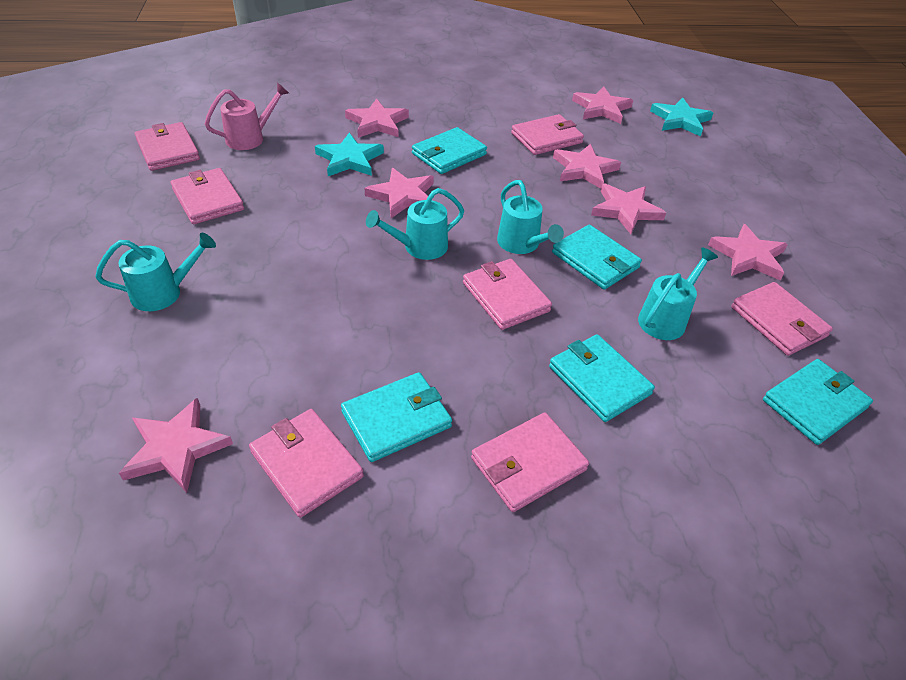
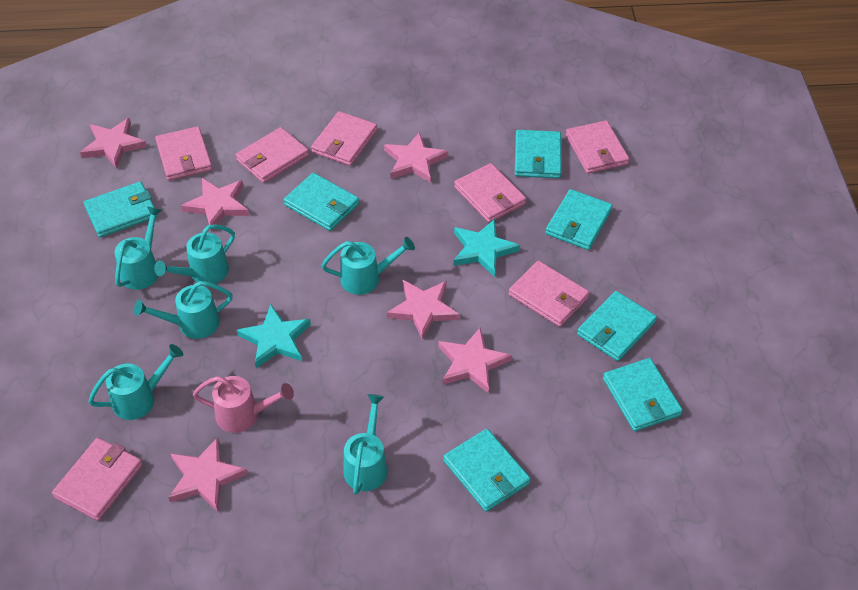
pink star: 7 -> 6
turquoise wallet: 5 -> 7
turquoise watering can: 4 -> 6

